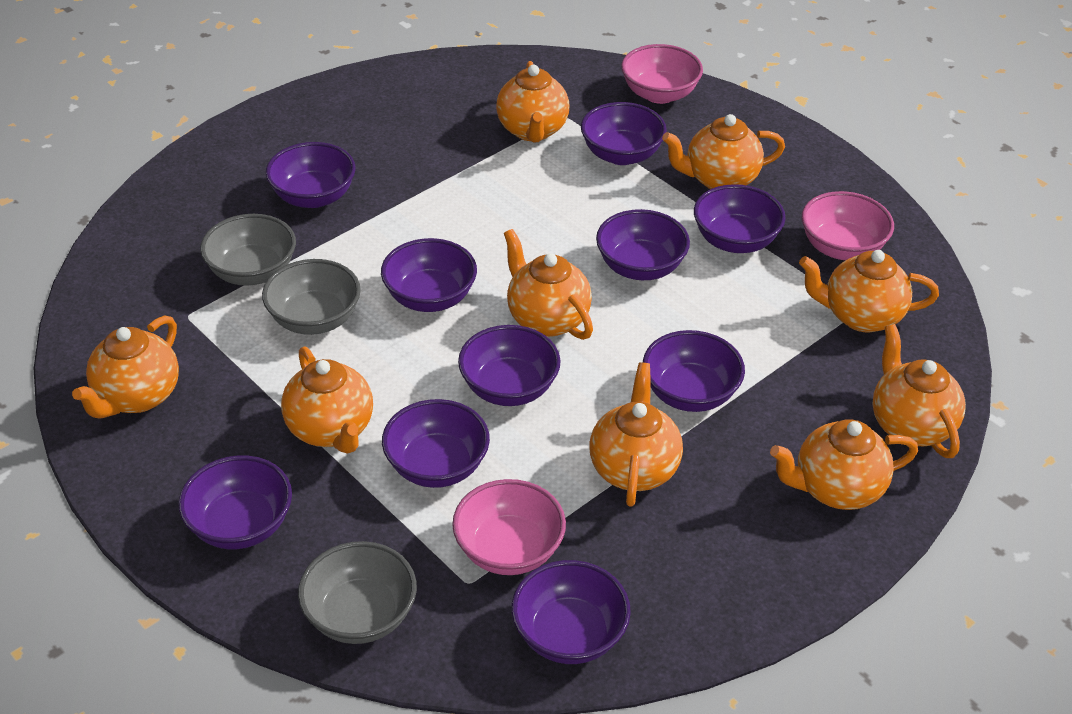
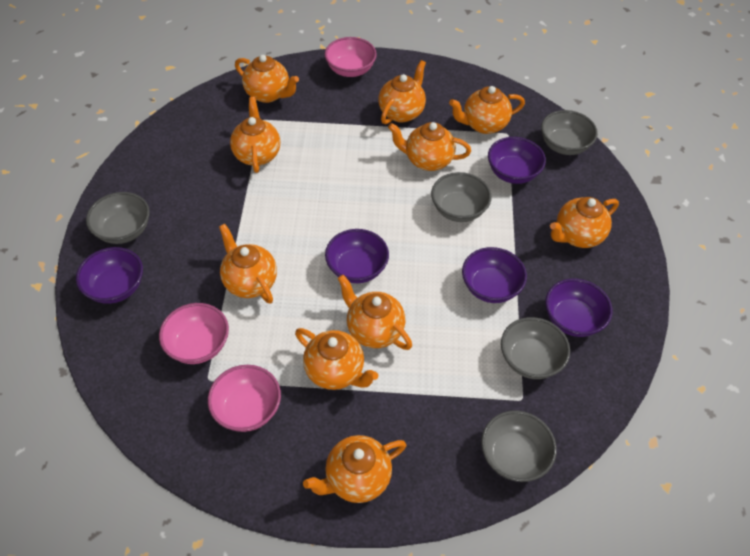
grey bowl: 3 -> 5
orange teapot: 9 -> 10
purple bowl: 10 -> 5

